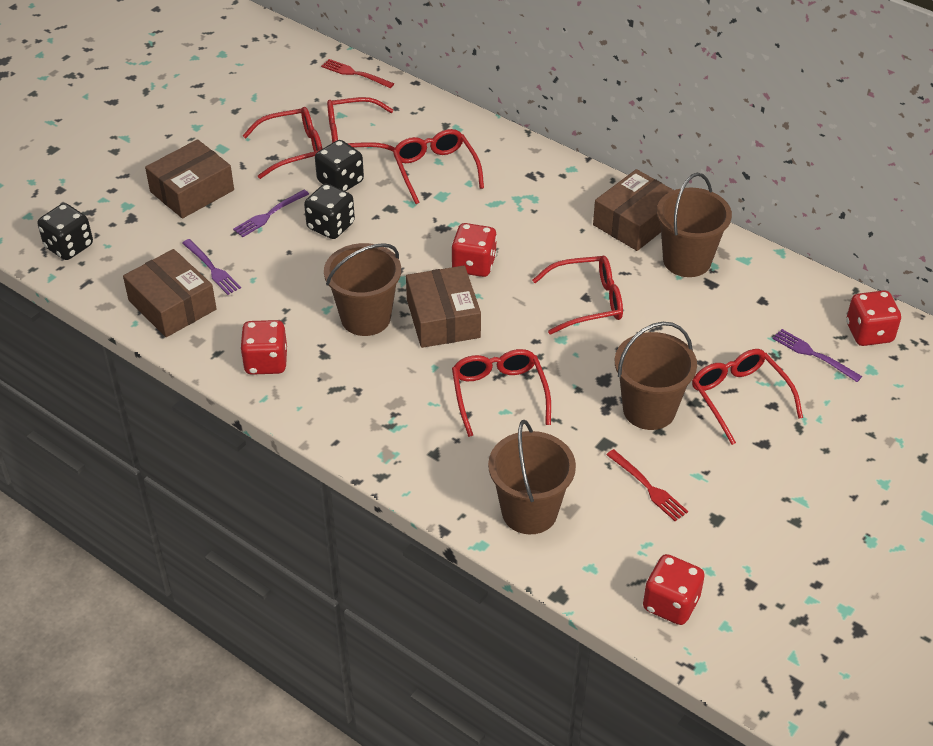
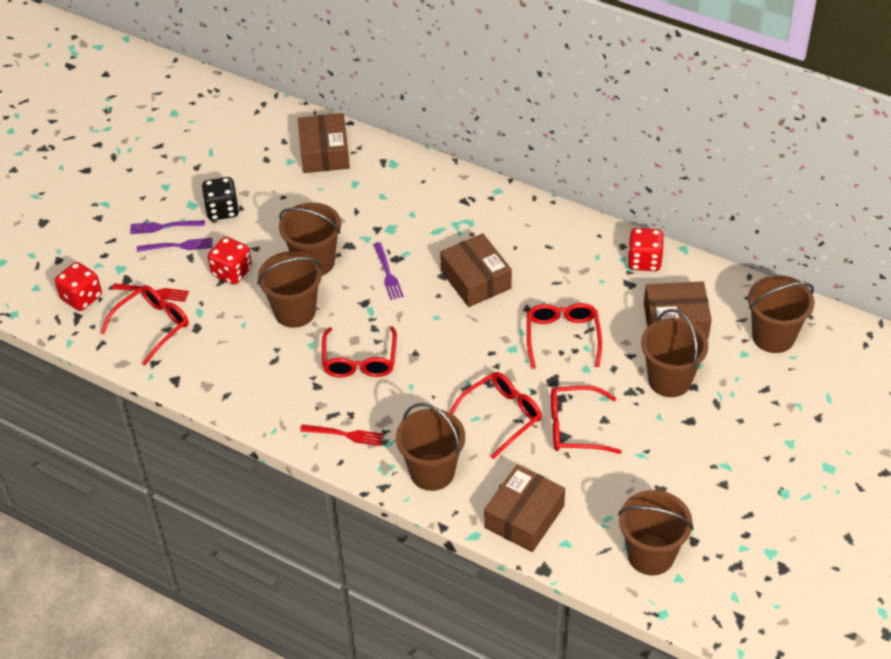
black dice: 3 -> 1
brown bucket: 4 -> 6
red dice: 4 -> 3
red glasses: 6 -> 5

